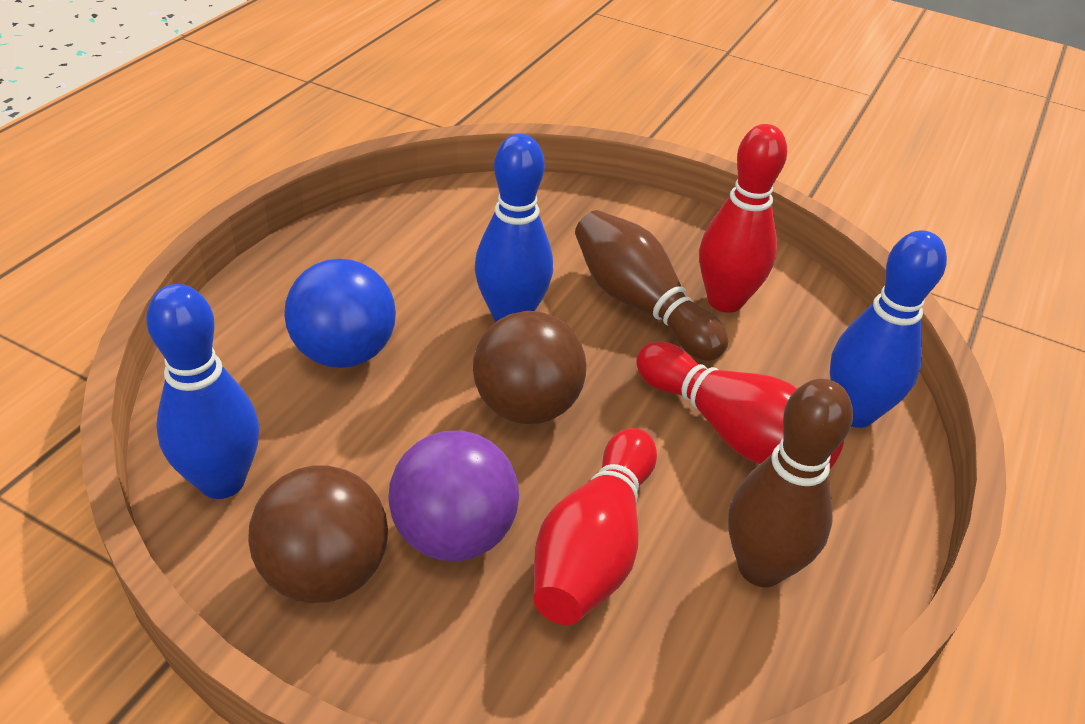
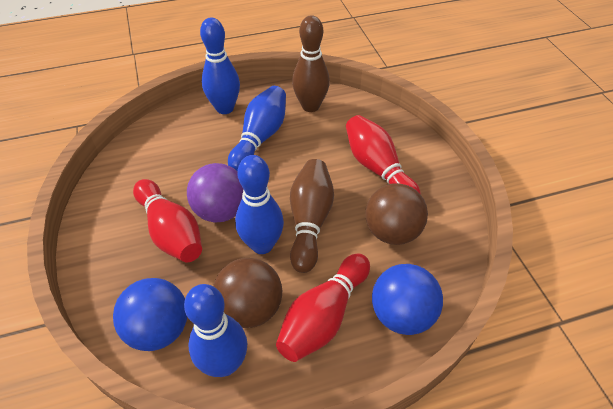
blue ball: 1 -> 2
blue bowling pin: 3 -> 4

